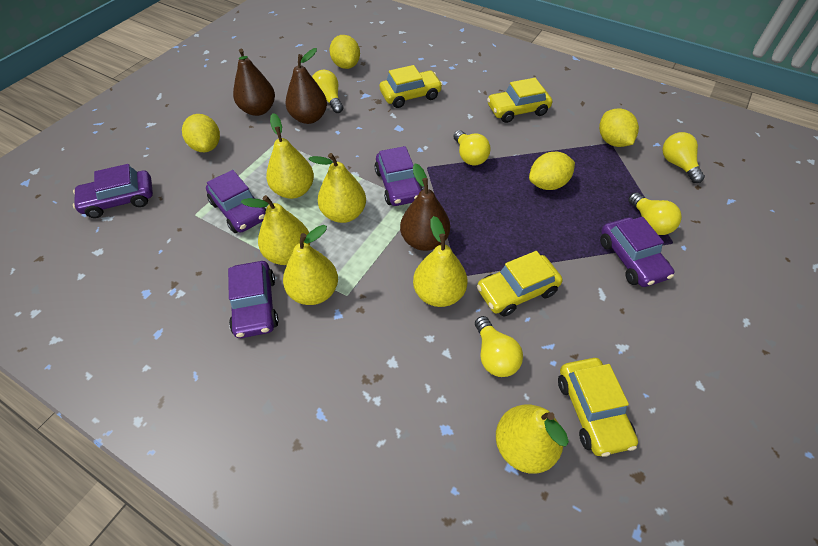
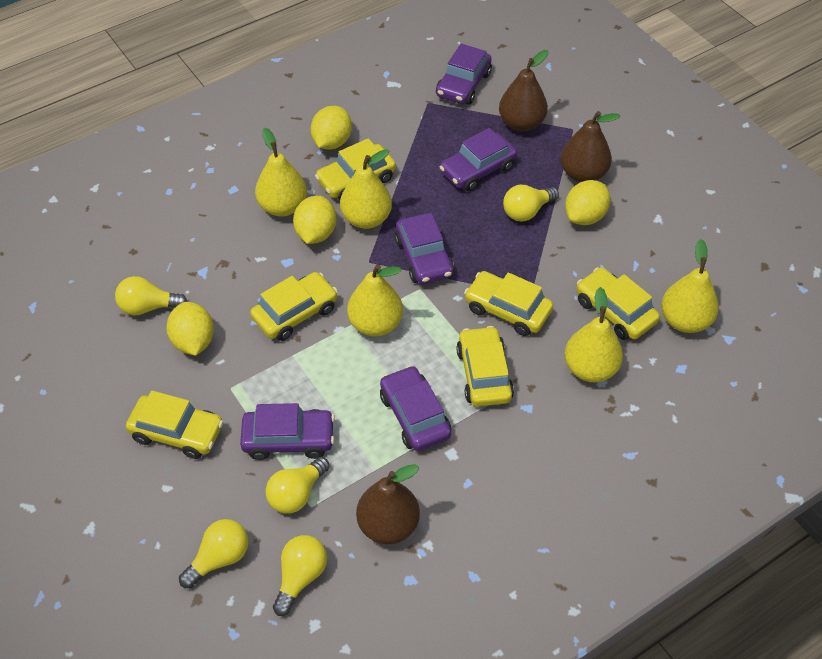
yellow car: 4 -> 6
yellow pear: 6 -> 5

